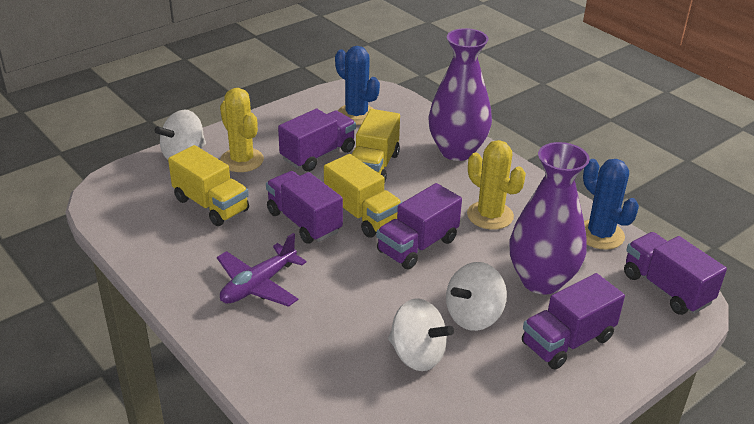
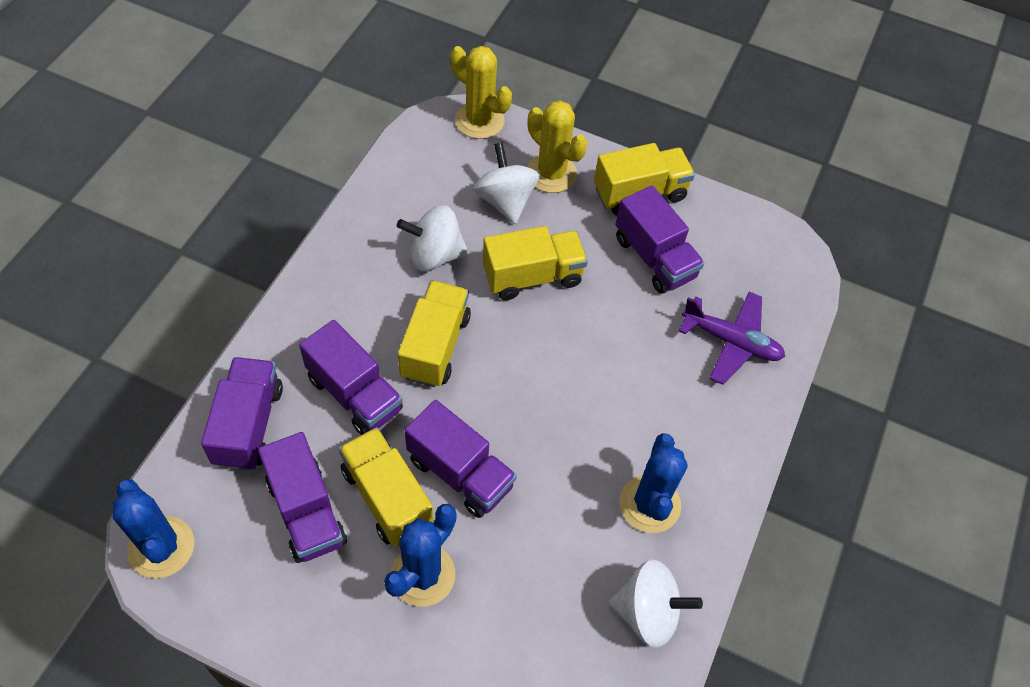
blue cactus: 2 -> 3
purple vase: 2 -> 0
yellow truck: 3 -> 4

